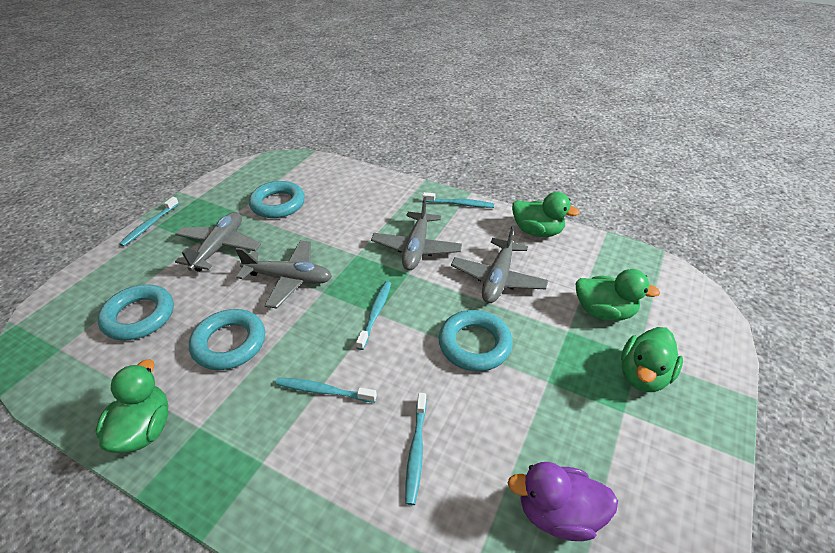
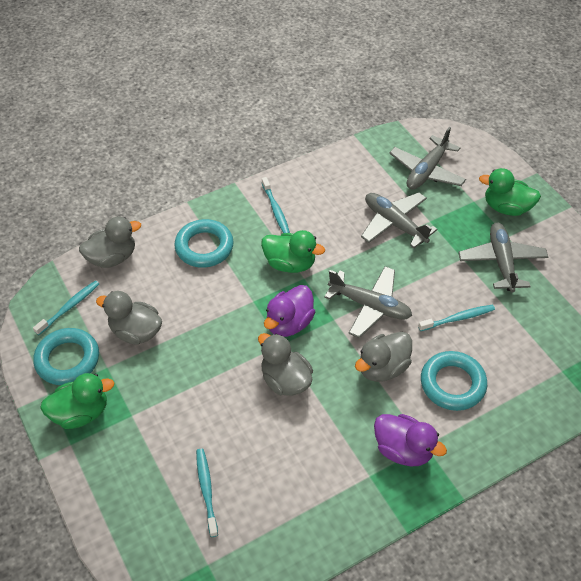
green duck: 4 -> 3
grey duck: 0 -> 4
purple duck: 1 -> 2
turquoise ring: 4 -> 3
turquoise toothbrush: 5 -> 4

